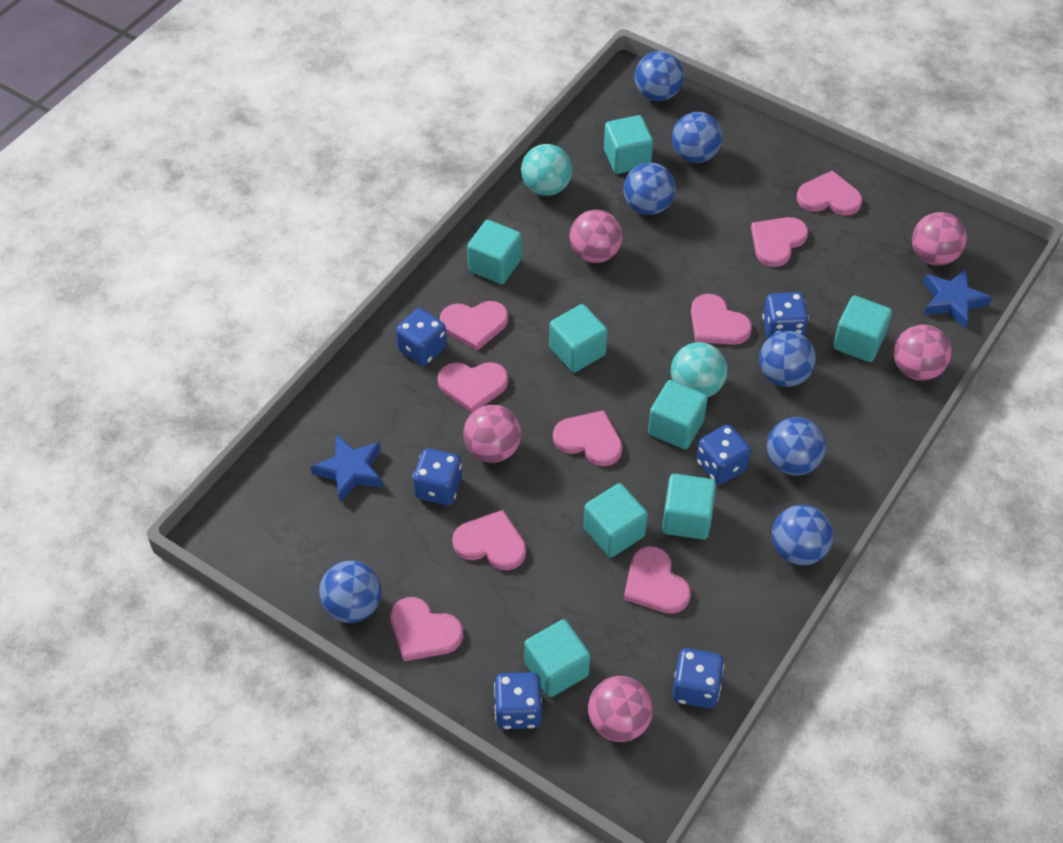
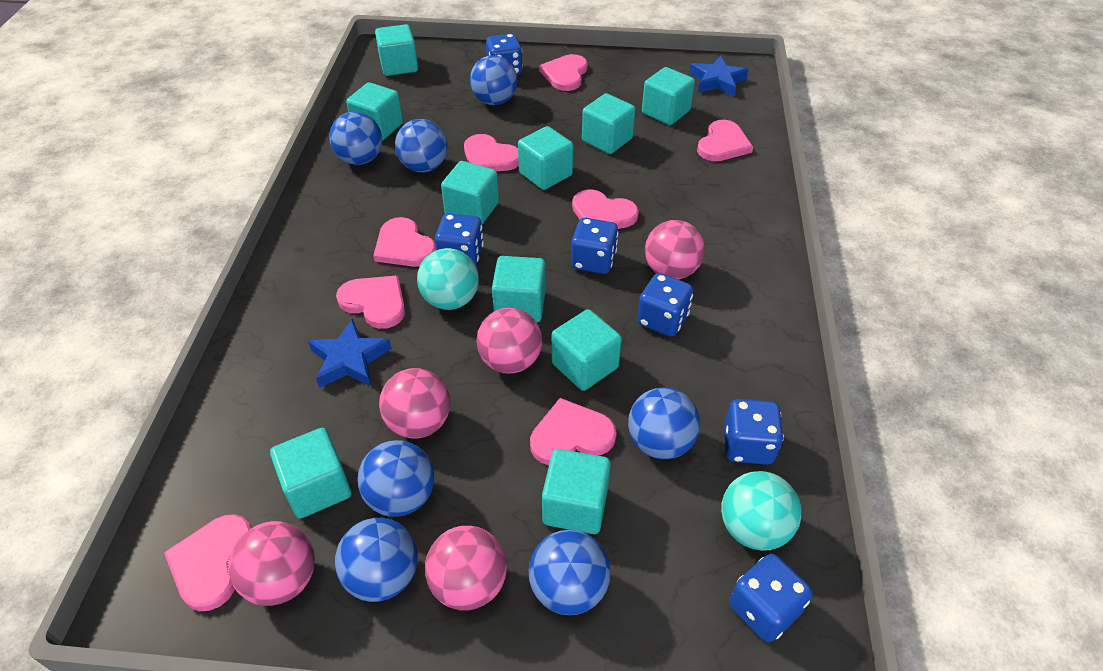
pink heart: 9 -> 8
turquoise cube: 8 -> 10

